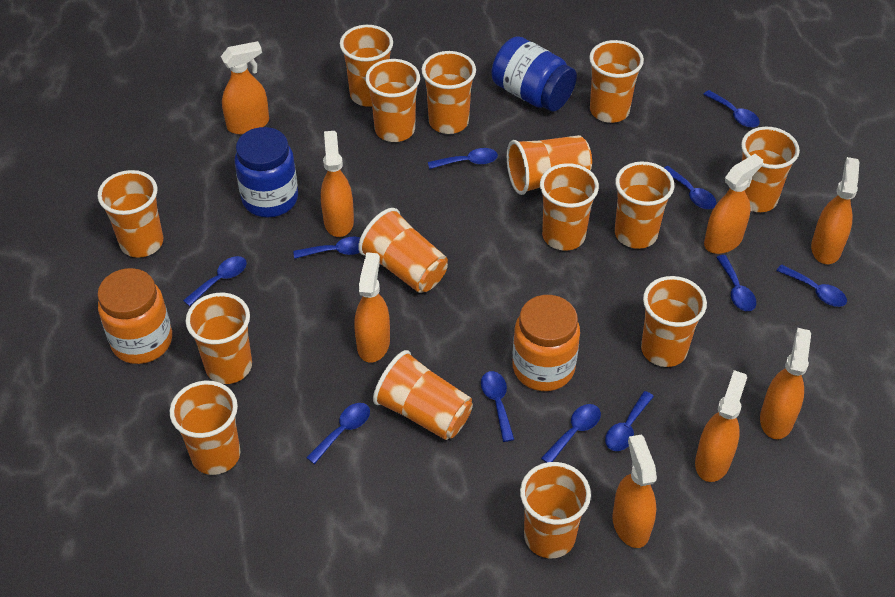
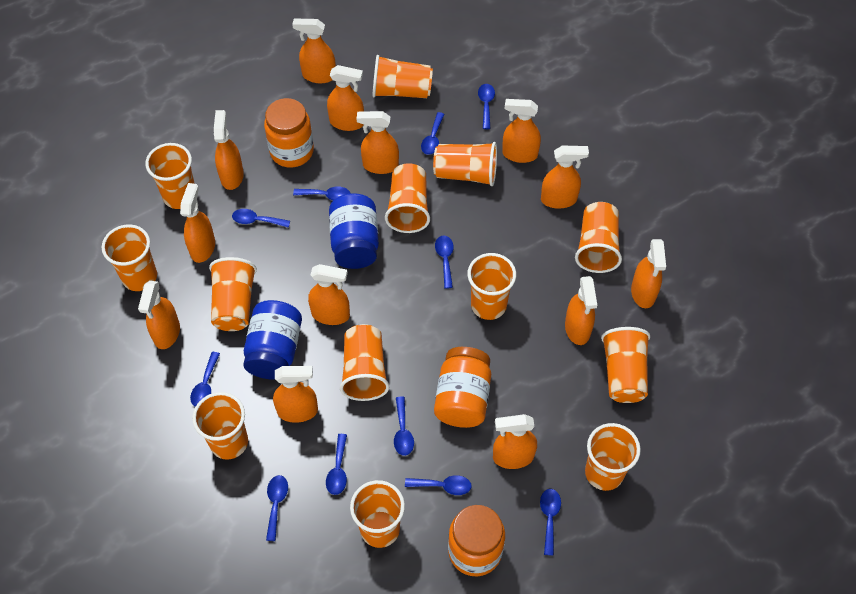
orange cup: 15 -> 13
orange jar: 2 -> 3
orange spray bottle: 8 -> 13

